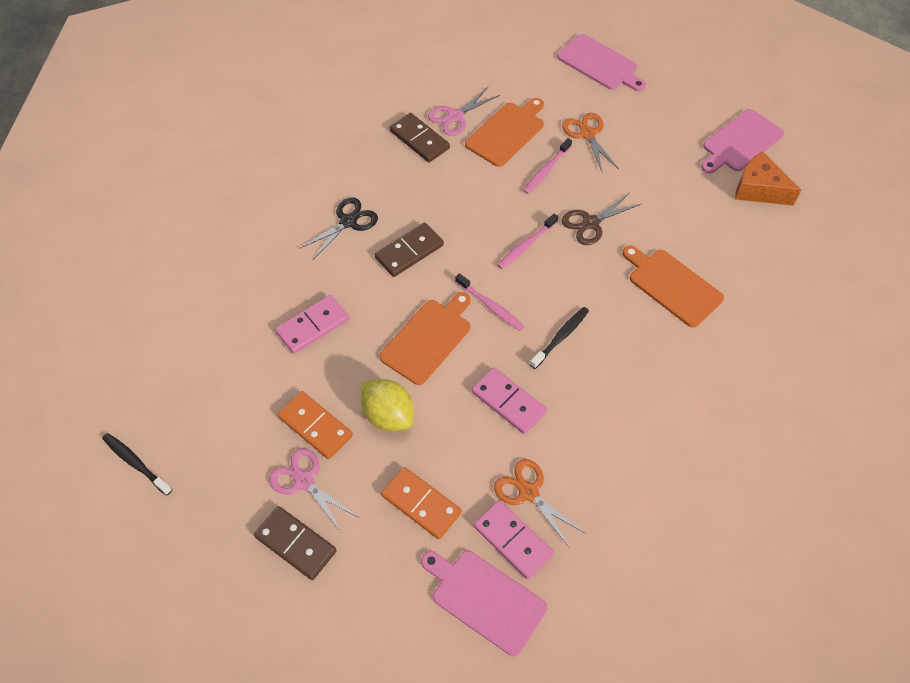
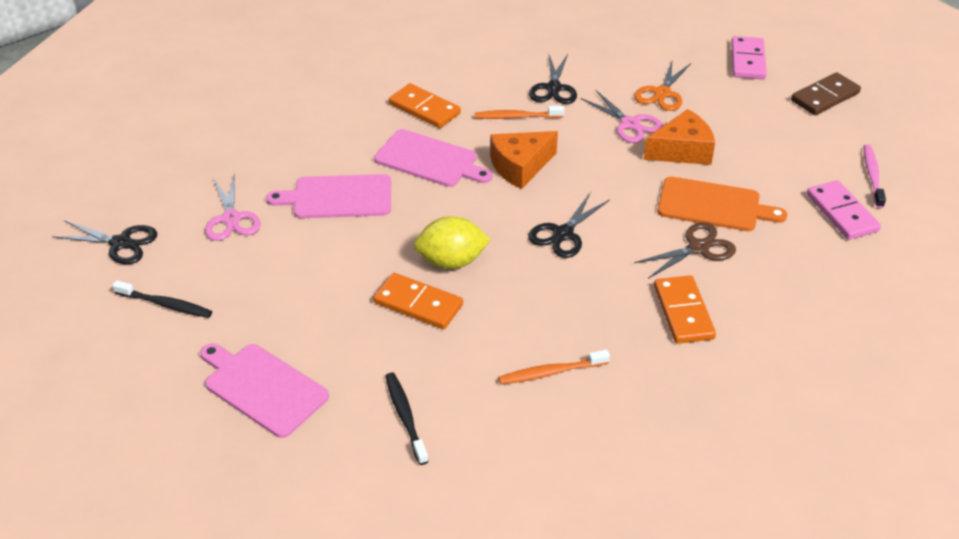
black scissors: 1 -> 3
brown domino: 3 -> 1
orange cheese: 1 -> 2
orange cutting board: 3 -> 1
orange domino: 2 -> 3
orange scissors: 2 -> 1
orange toothbrush: 0 -> 2
pink domino: 3 -> 2
pink toothbrush: 3 -> 1

